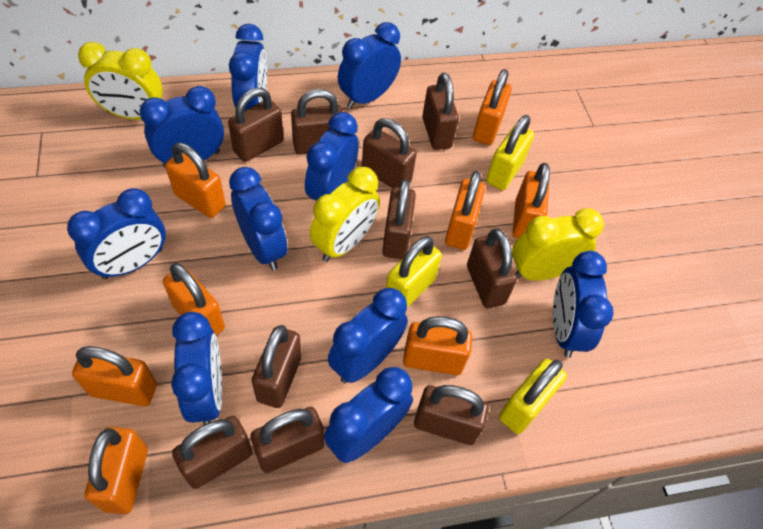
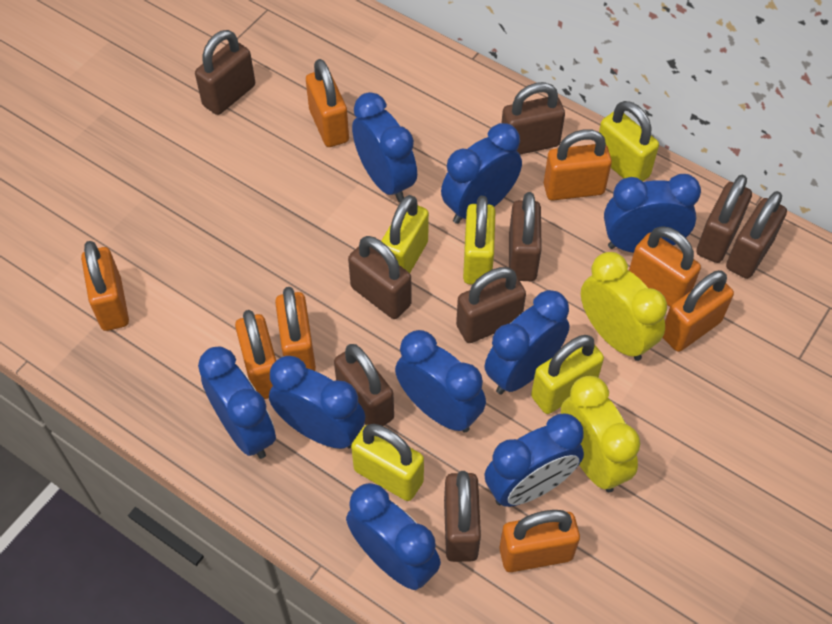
blue clock: 10 -> 9
brown padlock: 10 -> 9
yellow clock: 3 -> 2
yellow padlock: 3 -> 5

